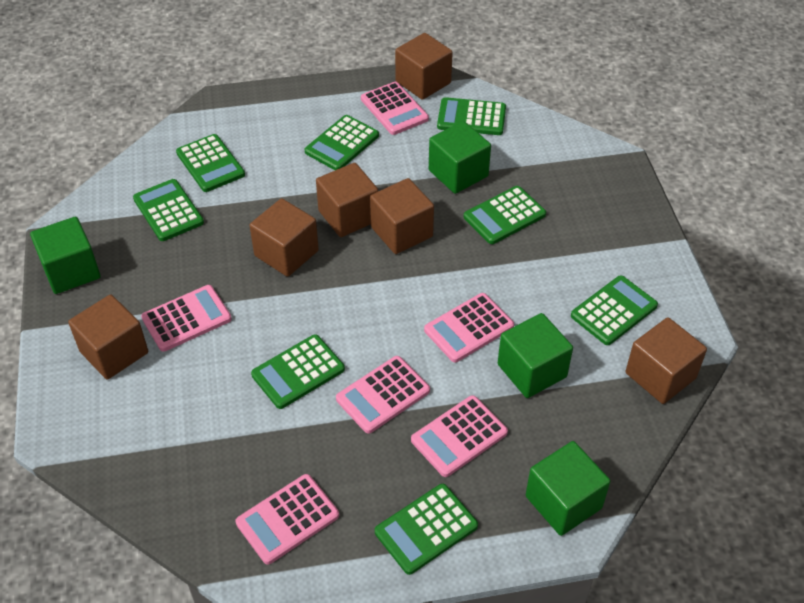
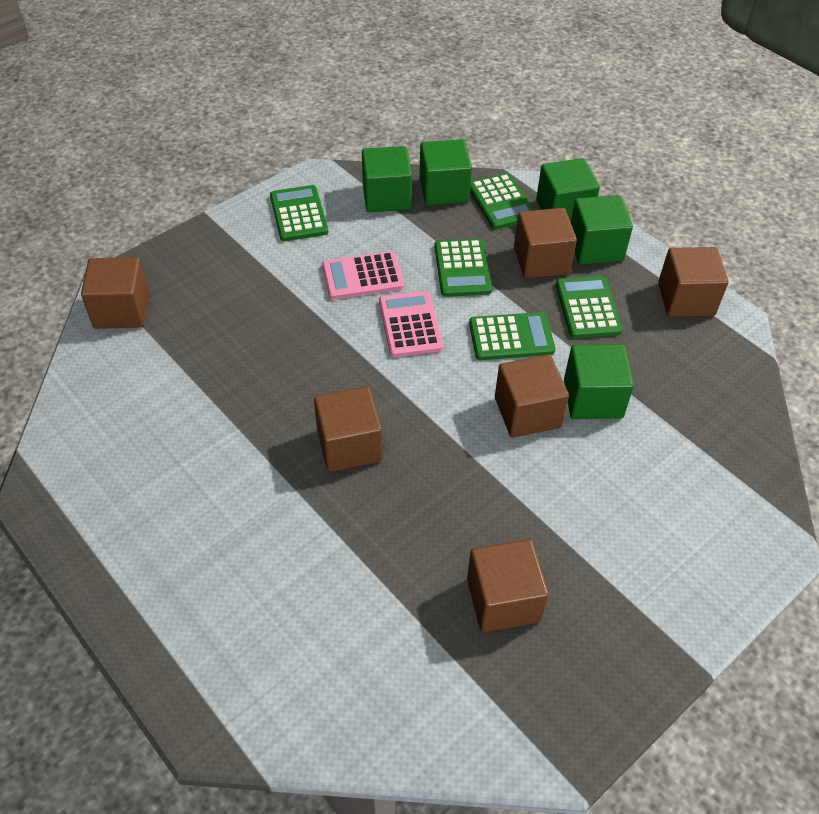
green calculator: 8 -> 5
green cube: 4 -> 5
pink calculator: 6 -> 2

